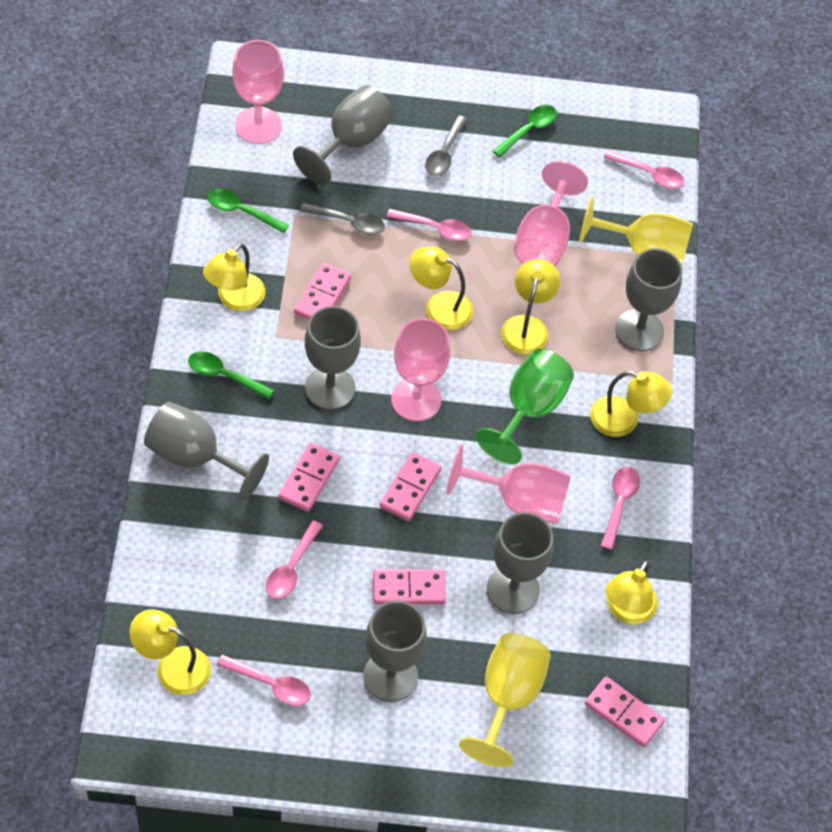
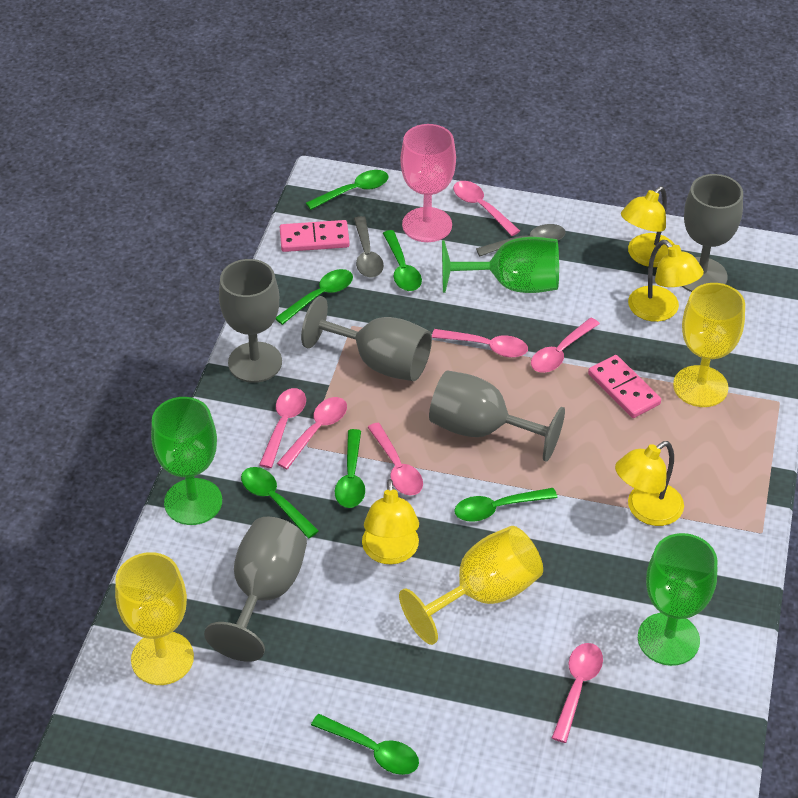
green goblet: 1 -> 3
green spoon: 3 -> 7
grey goblet: 6 -> 5
pink domino: 5 -> 2
pink goblet: 4 -> 1
pink spoon: 5 -> 7
yellow goblet: 2 -> 3
yellow lamp: 6 -> 4

